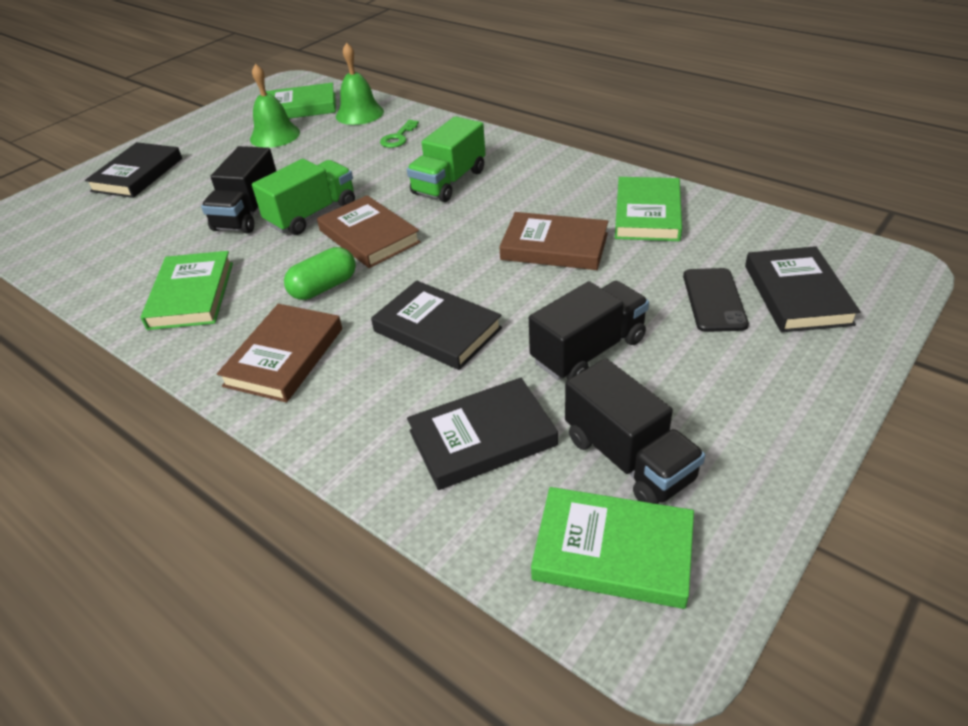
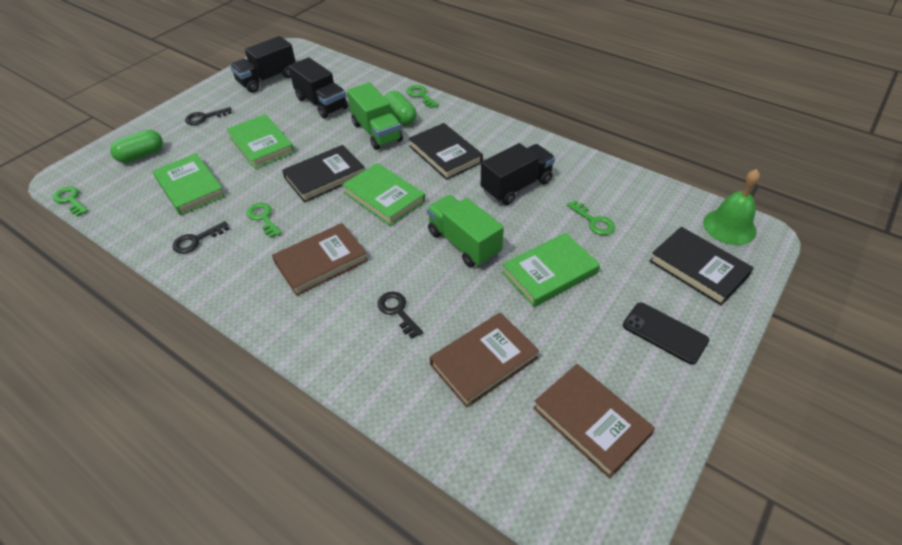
black book: 4 -> 3
black key: 0 -> 3
green bell: 2 -> 1
green capsule: 1 -> 2
green key: 1 -> 4

